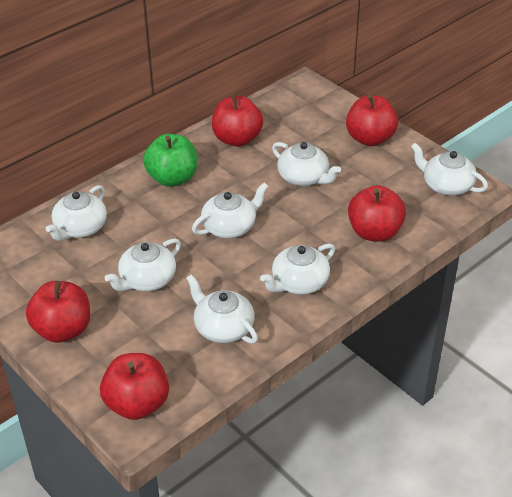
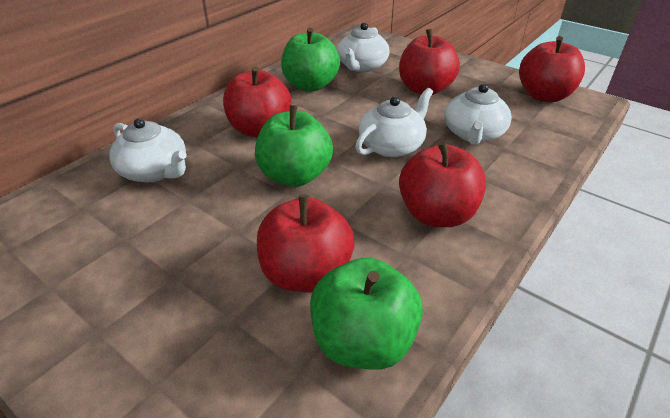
green apple: 1 -> 3
white teapot: 7 -> 4

